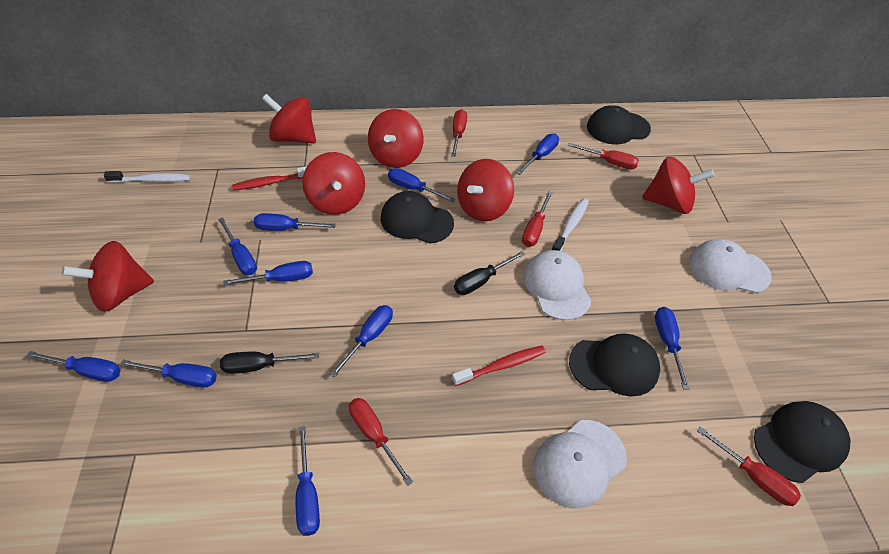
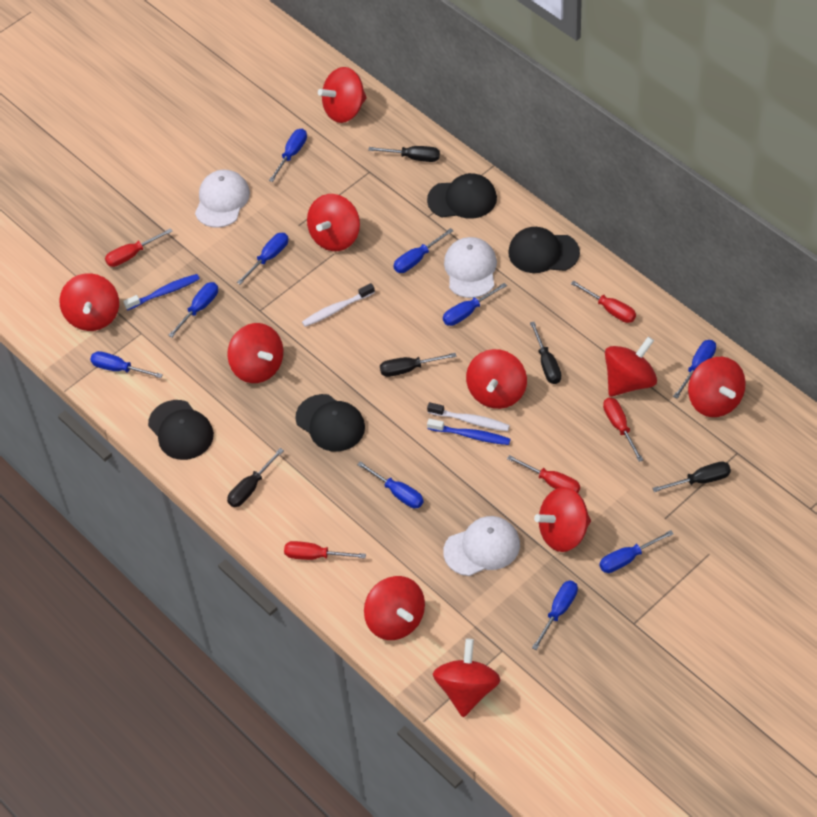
black screwdriver: 2 -> 5
blue toothbrush: 0 -> 2
red spinning top: 6 -> 10
red toothbrush: 2 -> 0

